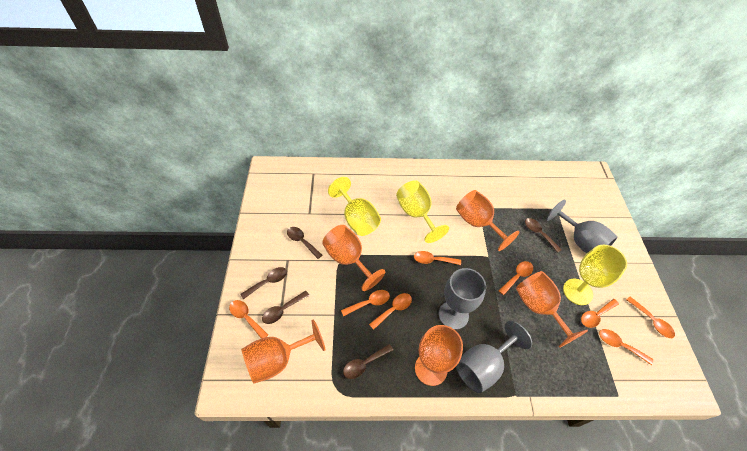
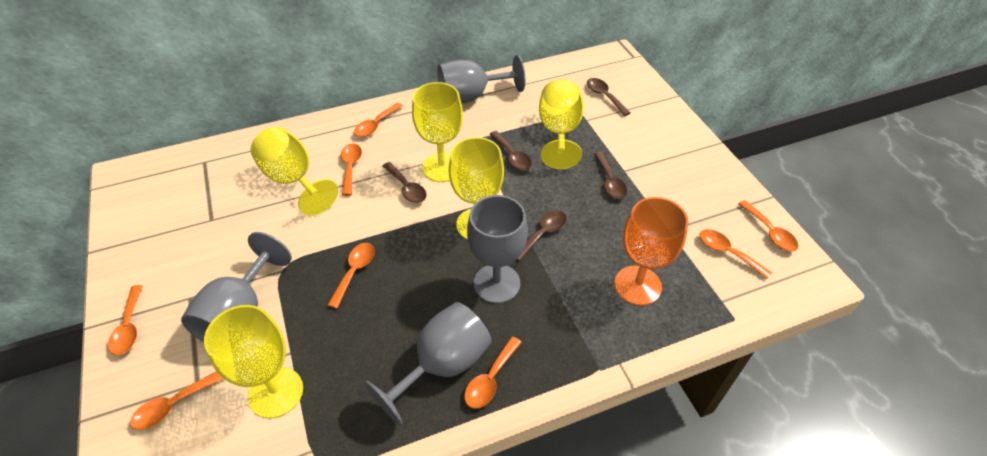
grey goblet: 3 -> 4
orange goblet: 5 -> 1
yellow goblet: 3 -> 5

